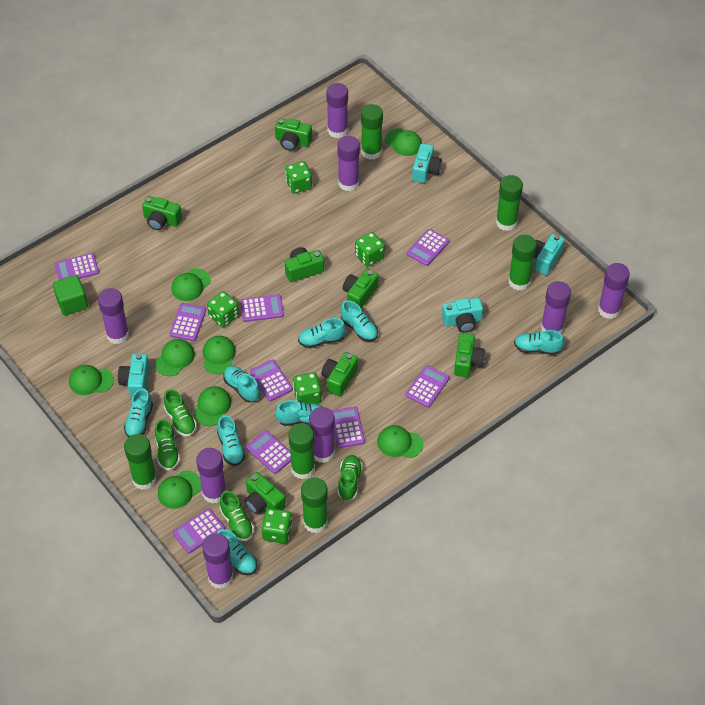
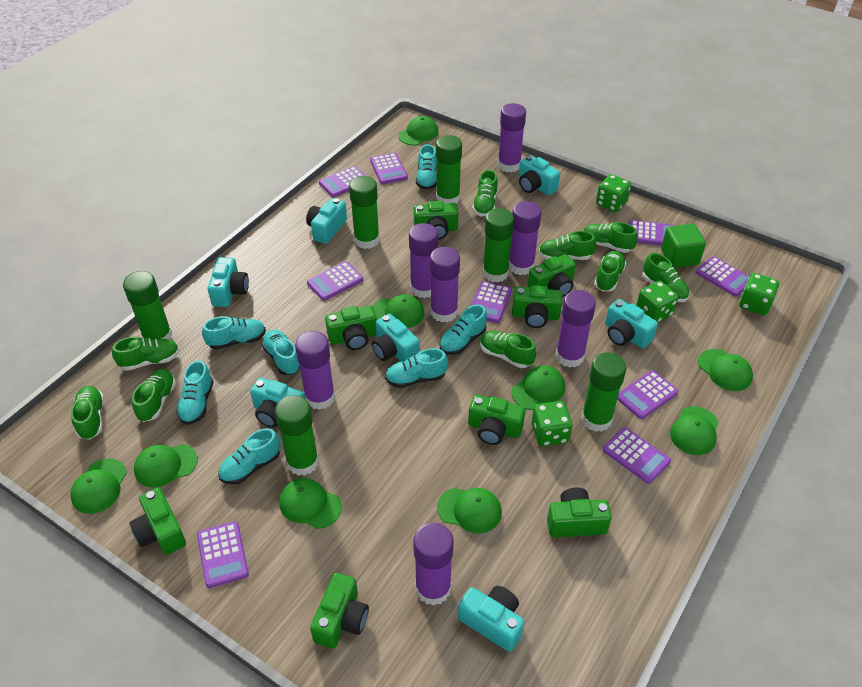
green camera: 7 -> 8
green cap: 8 -> 9
green dice: 5 -> 4
green shoe: 4 -> 9
purple glue stick: 8 -> 7
turquoise camera: 4 -> 7
turquoise shoe: 8 -> 7

